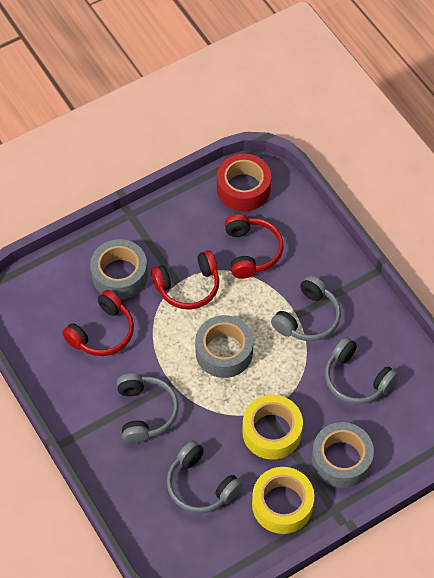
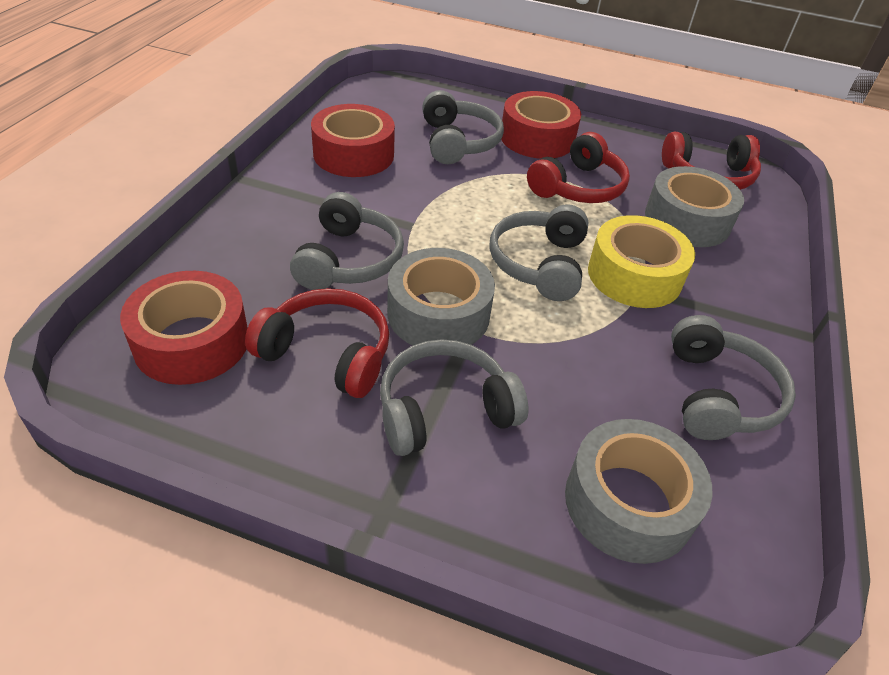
grey headphones: 4 -> 5
red tape: 1 -> 3
yellow tape: 2 -> 1

